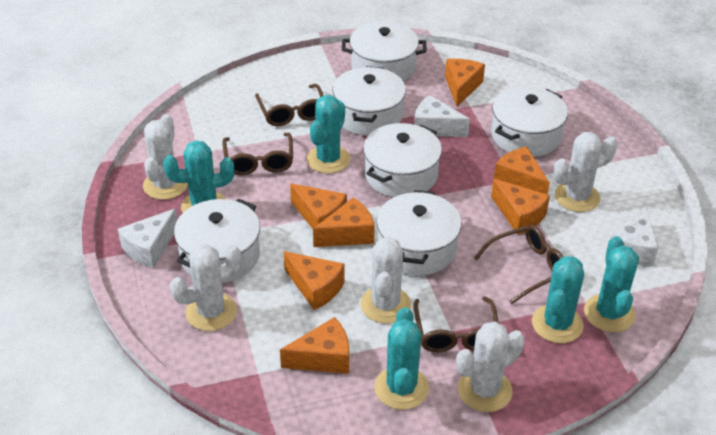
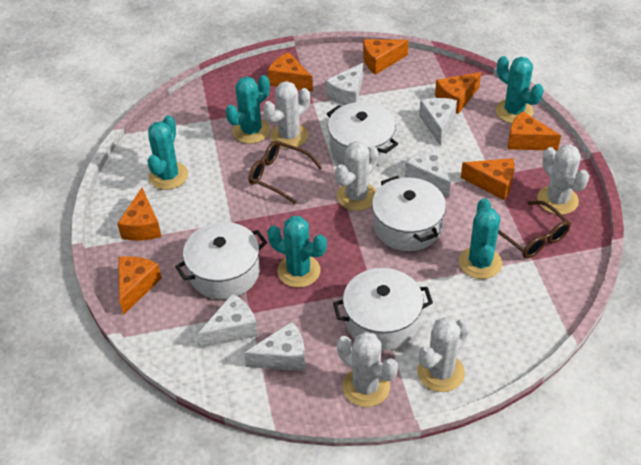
brown glasses: 4 -> 2
white cheese: 3 -> 5
white pot: 6 -> 4

